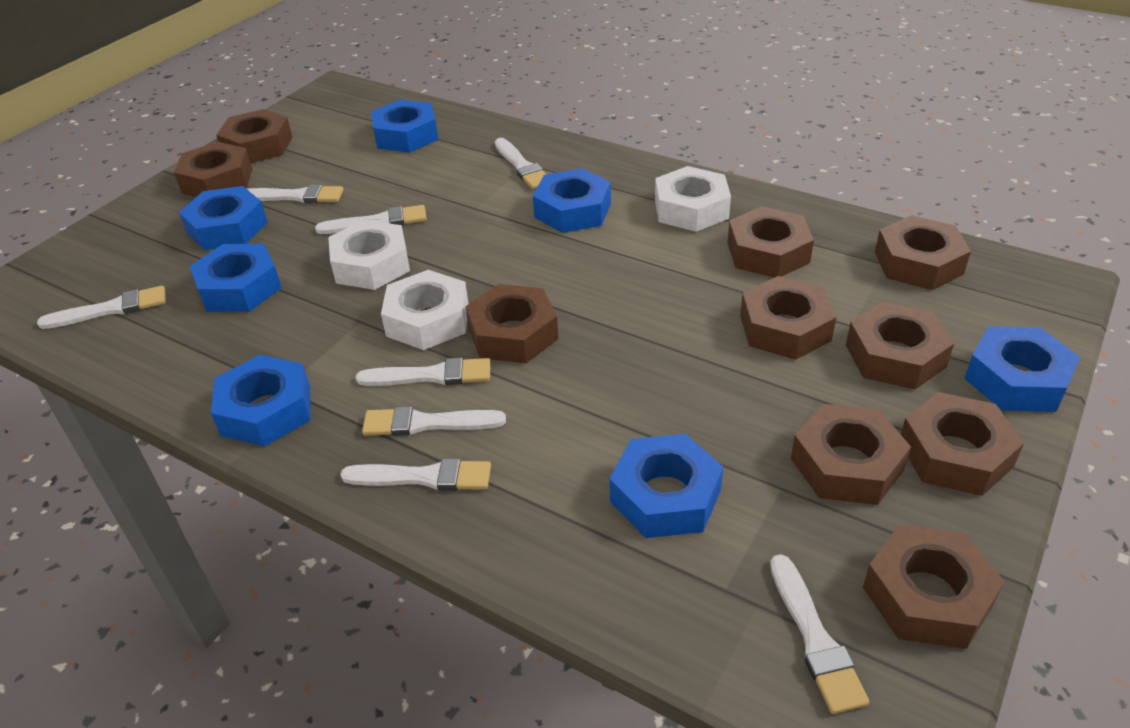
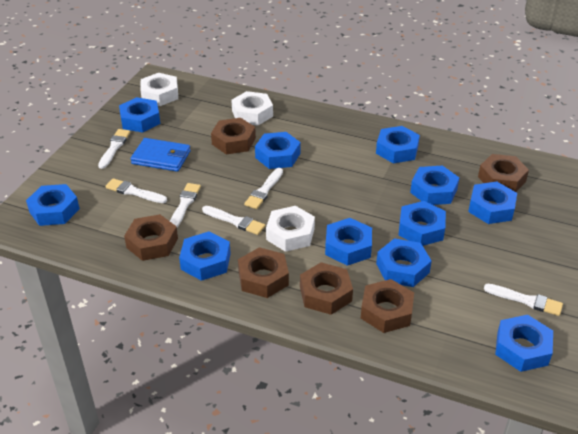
blue nut: 7 -> 11
blue wallet: 0 -> 1
brown nut: 10 -> 6
white brush: 8 -> 6

